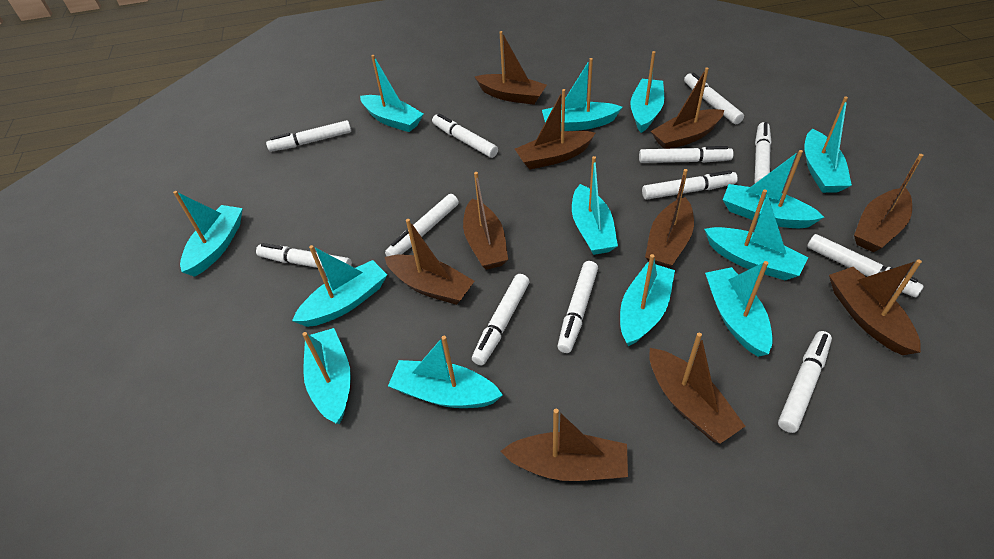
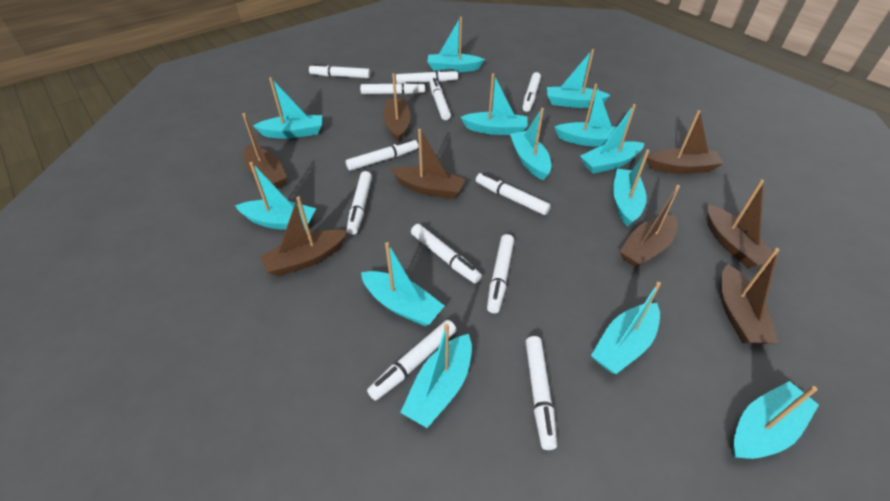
brown boat: 10 -> 8

